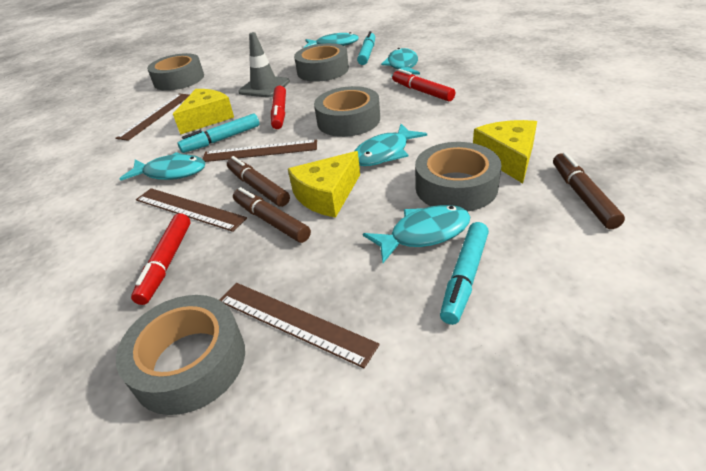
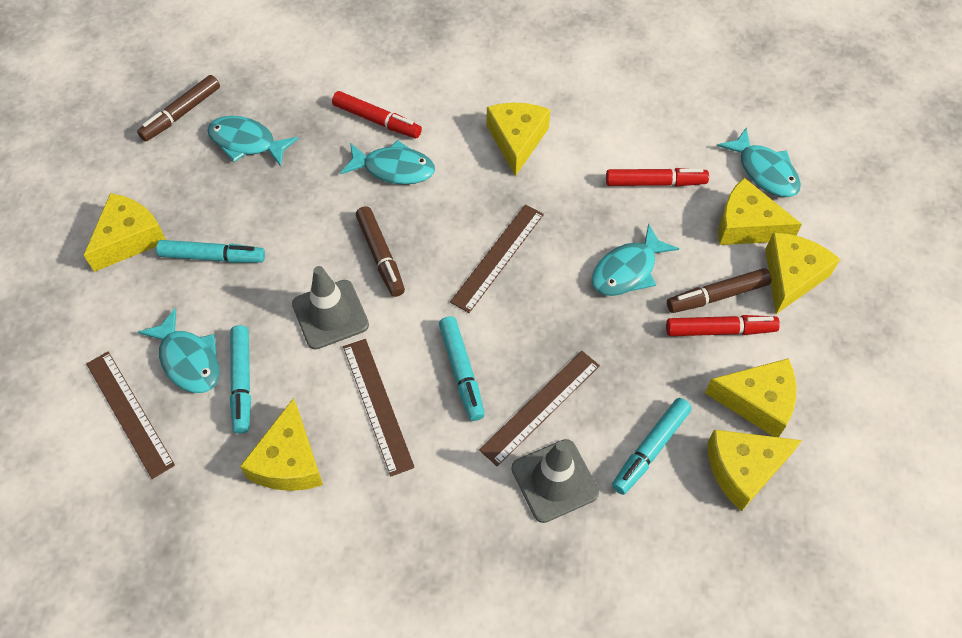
grey tape: 5 -> 0
grey traffic cone: 1 -> 2
turquoise marker: 3 -> 4
yellow cheese: 3 -> 7

